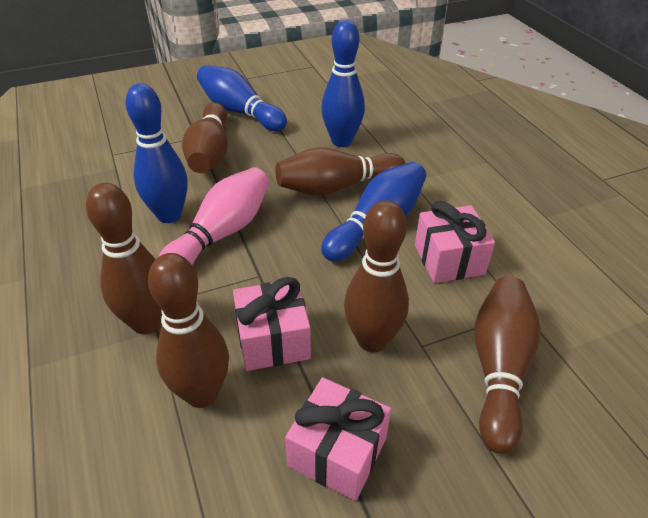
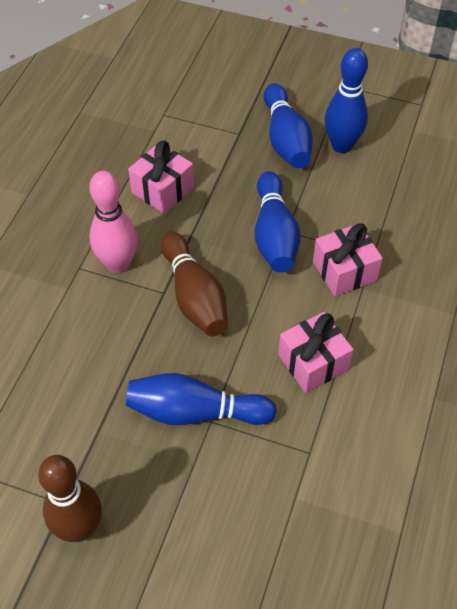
brown bowling pin: 6 -> 2

